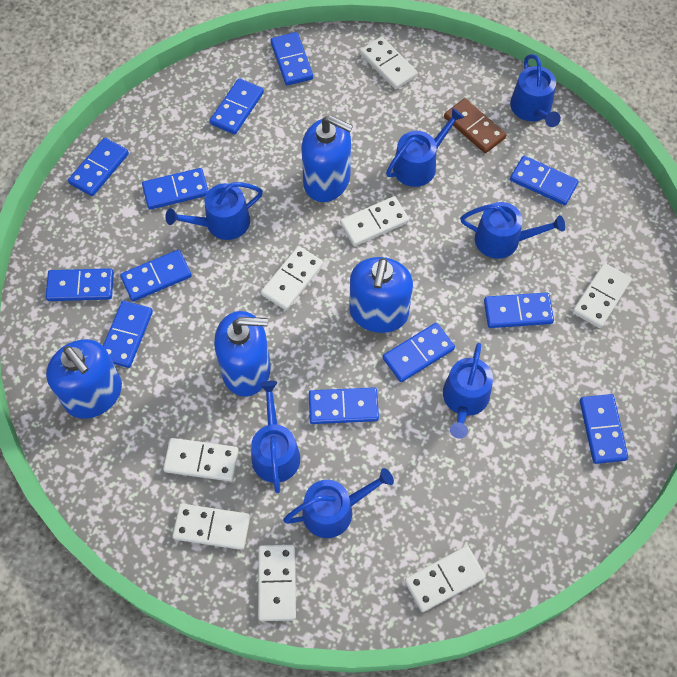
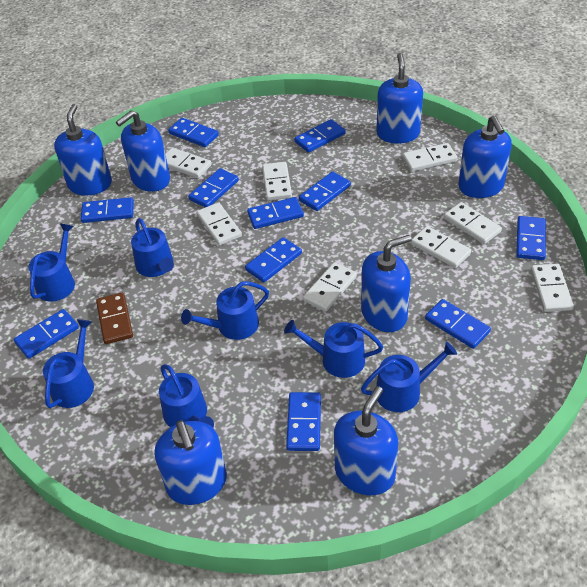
blue domino: 12 -> 11
blue soap dispenser: 4 -> 7

